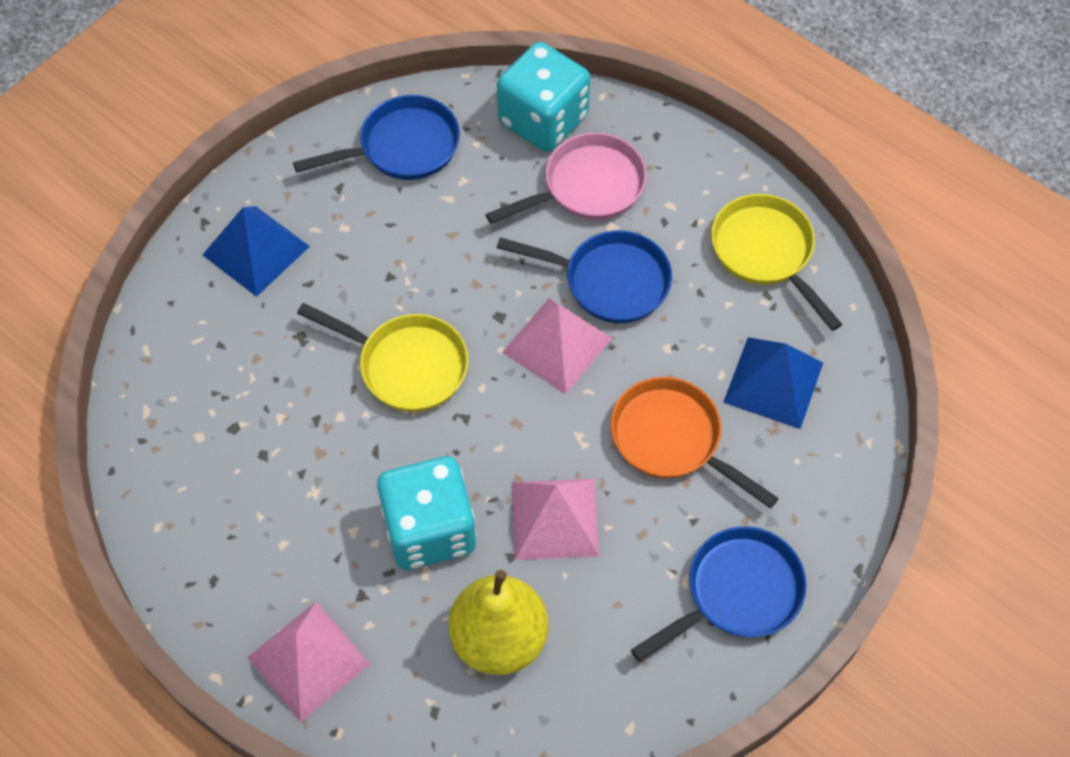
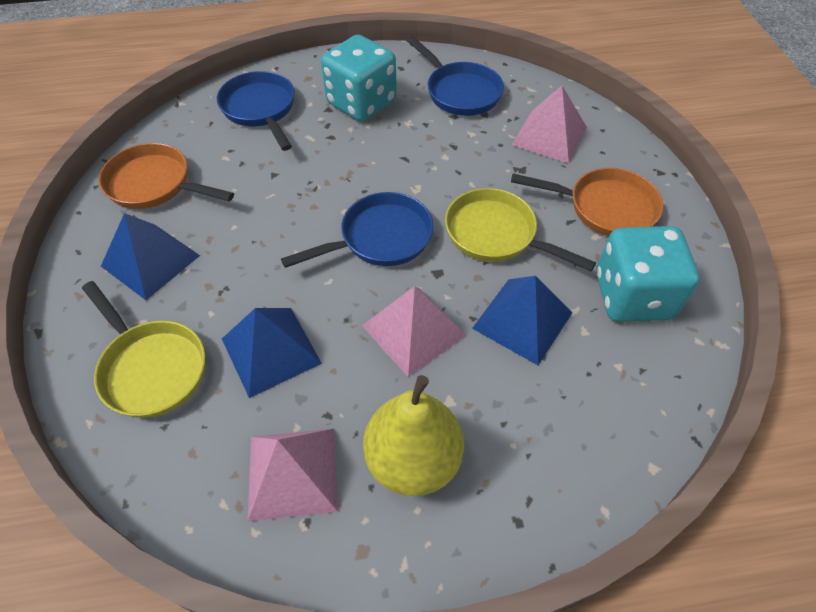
blue pyramid: 2 -> 3
orange pan: 1 -> 2
pink pan: 1 -> 0

